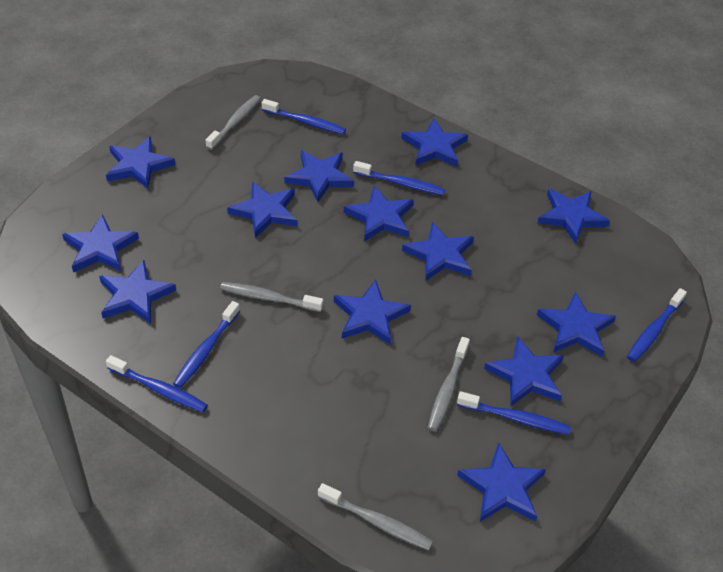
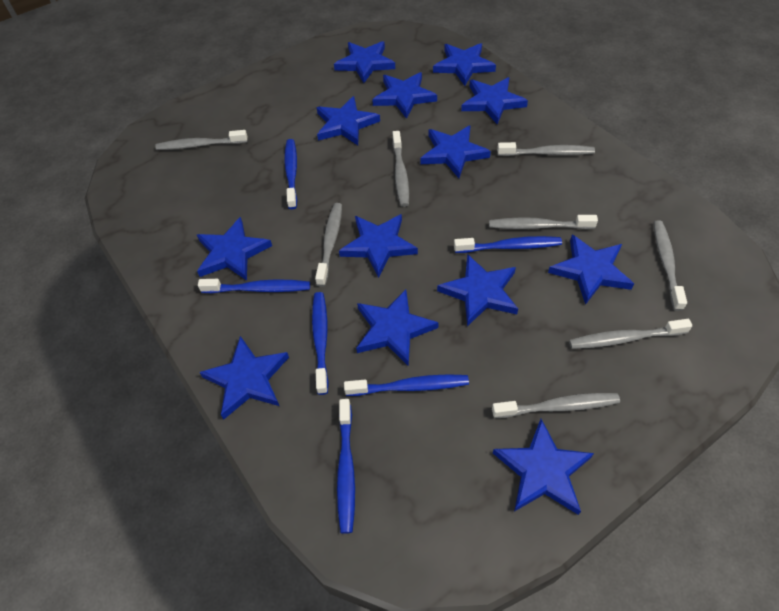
grey toothbrush: 4 -> 8

